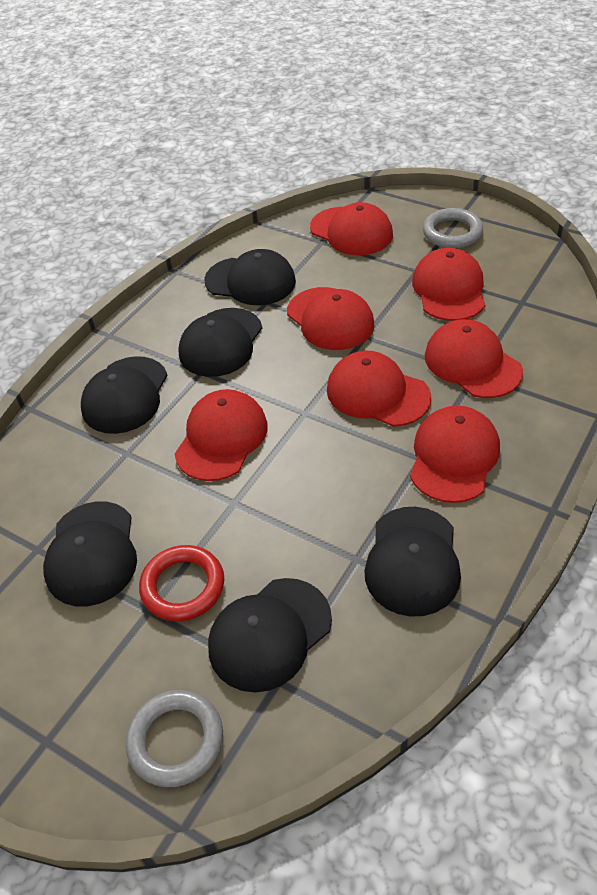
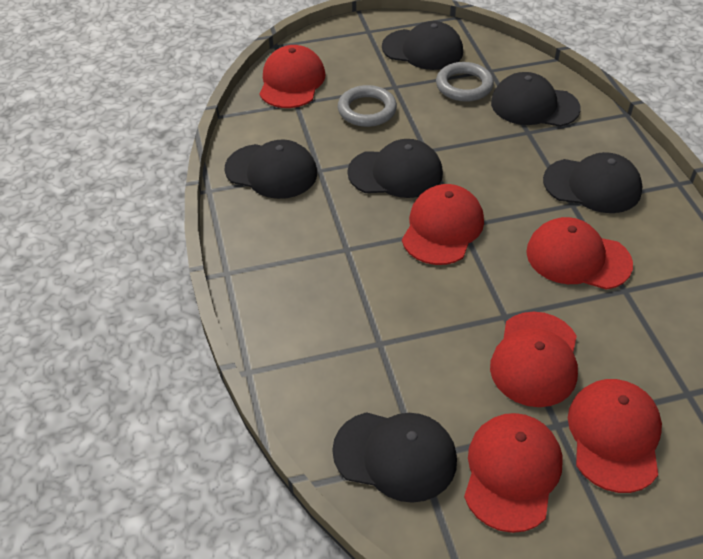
red cap: 7 -> 6
red ring: 1 -> 0

